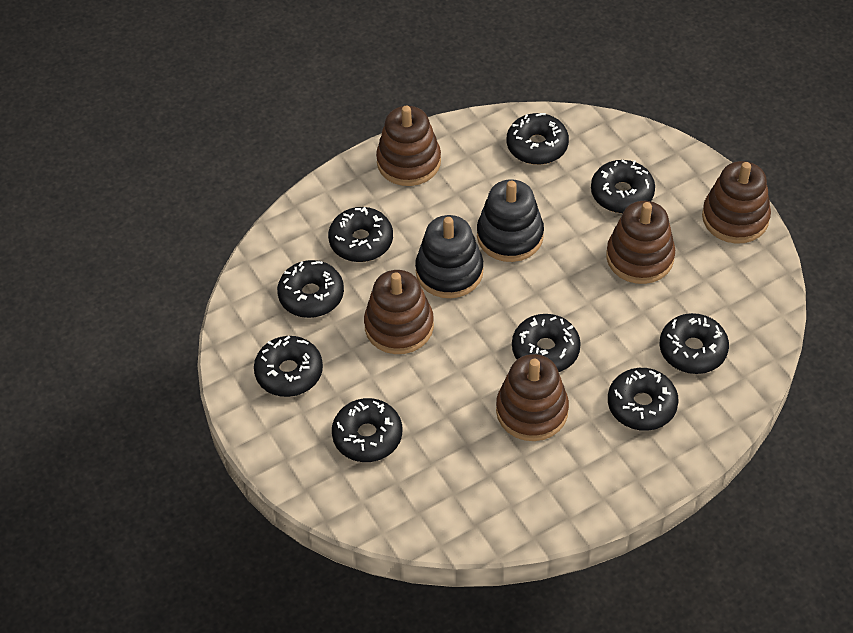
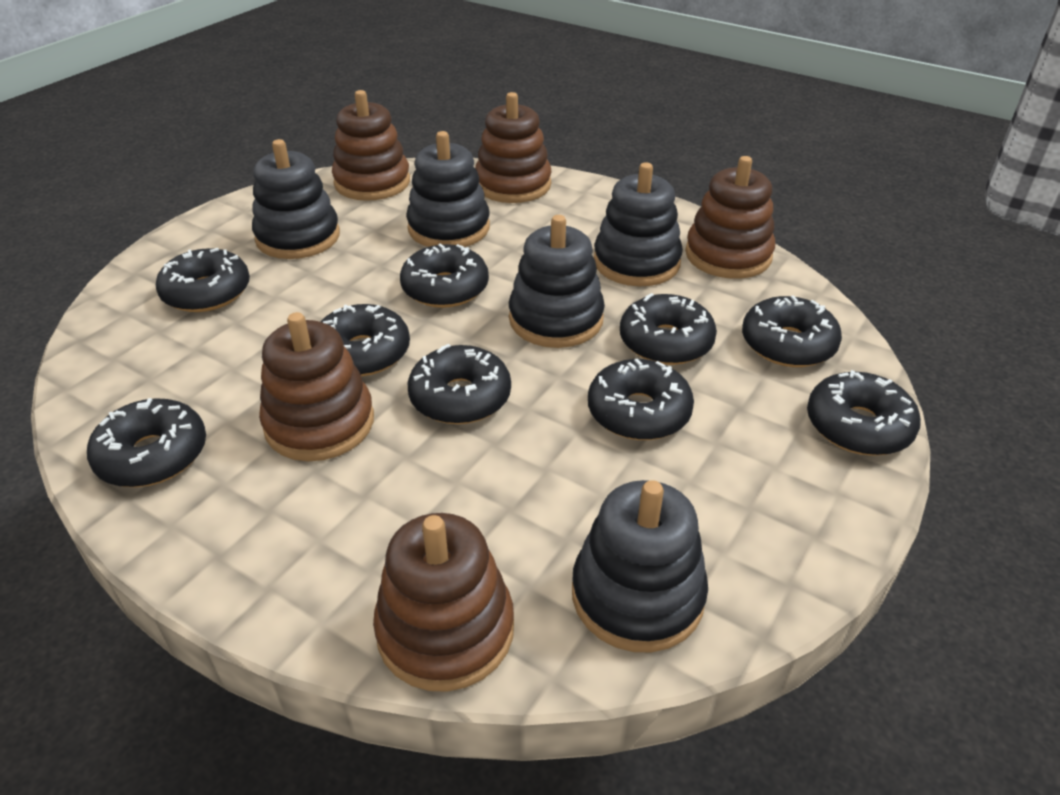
black stacking toy: 2 -> 5

